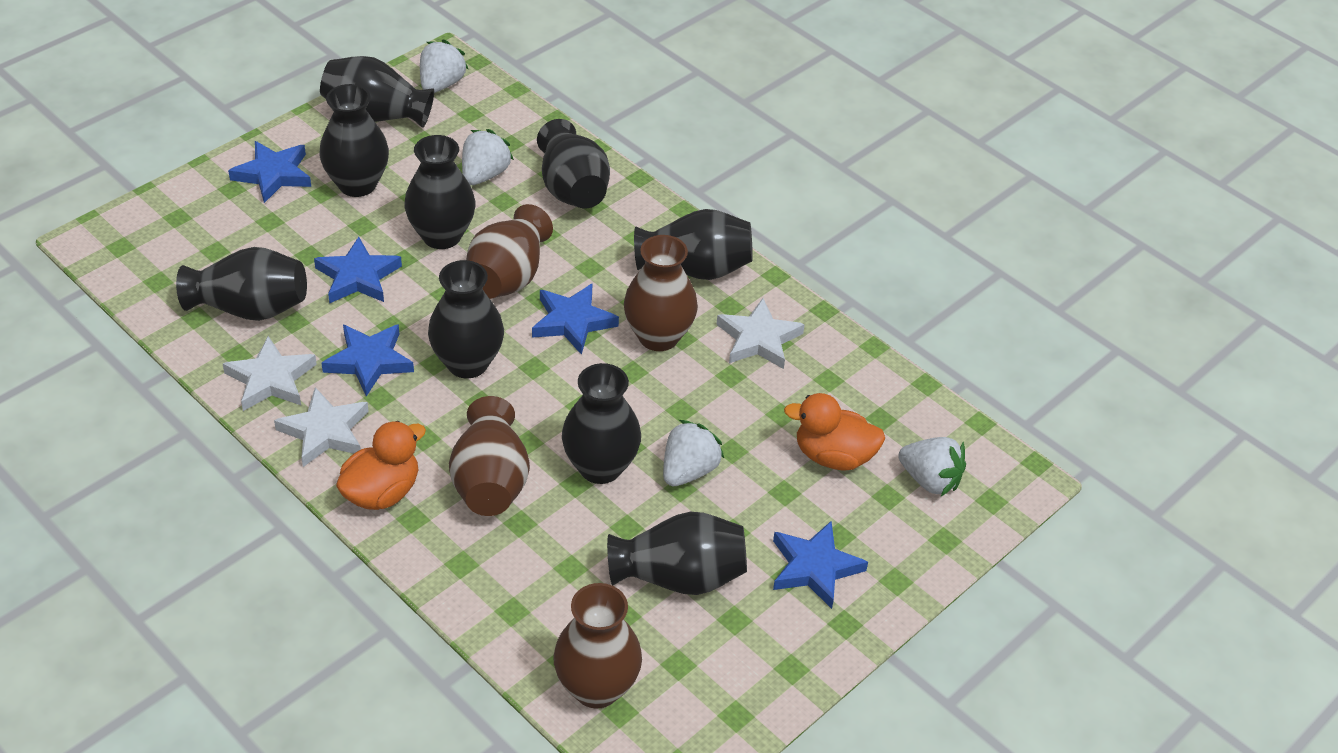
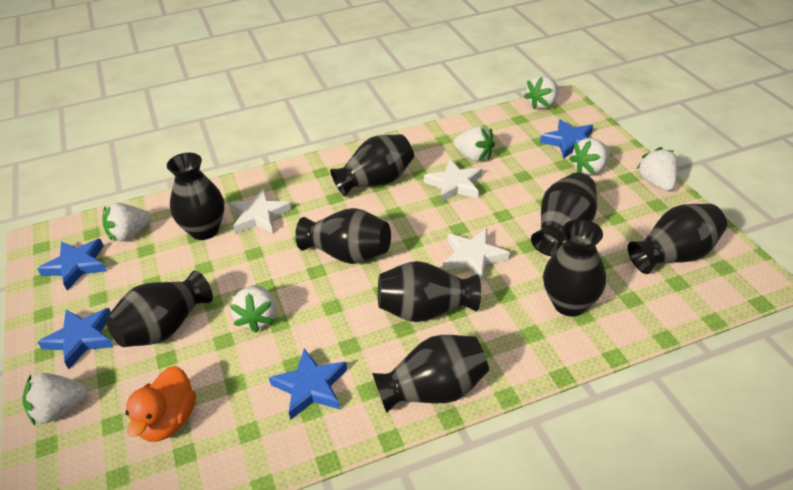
blue star: 5 -> 4
brown vase: 4 -> 0
orange duck: 2 -> 1
white strawberry: 4 -> 7

